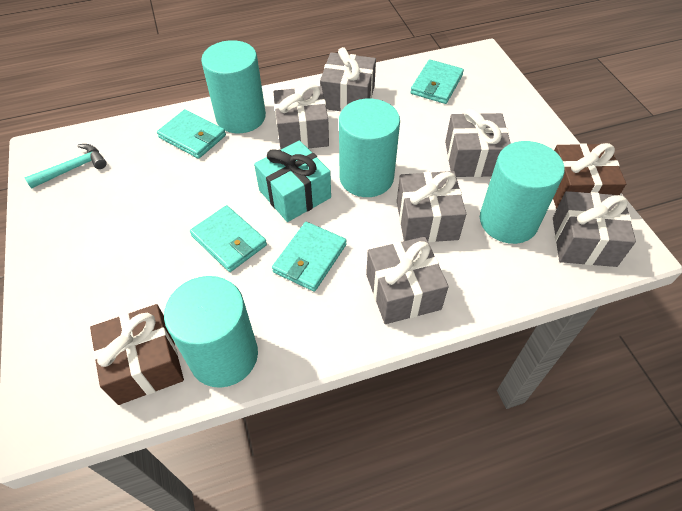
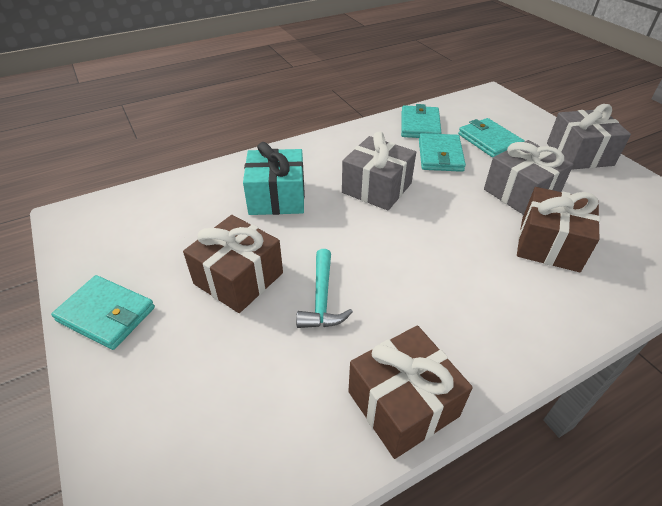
brown gift: 2 -> 3
grey gift: 6 -> 3
turquoise cylinder: 4 -> 0

